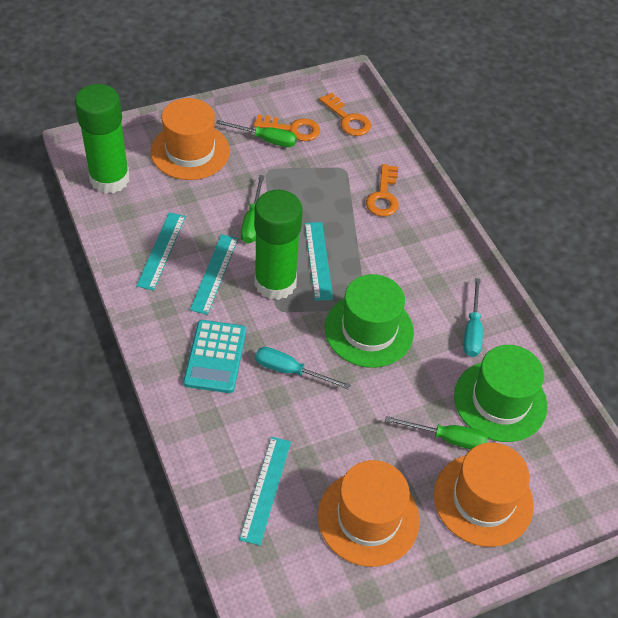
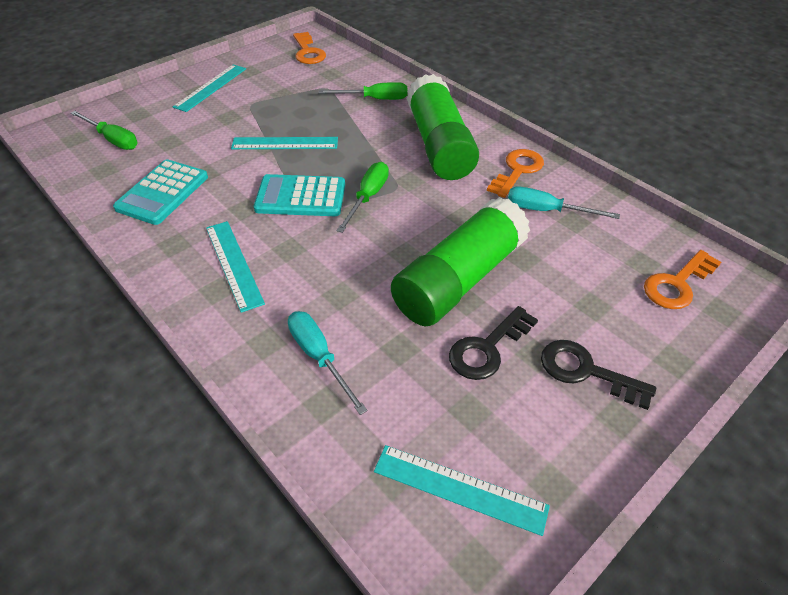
black key: 0 -> 2
green hat: 2 -> 0
orange hat: 3 -> 0
turquoise calculator: 1 -> 2

